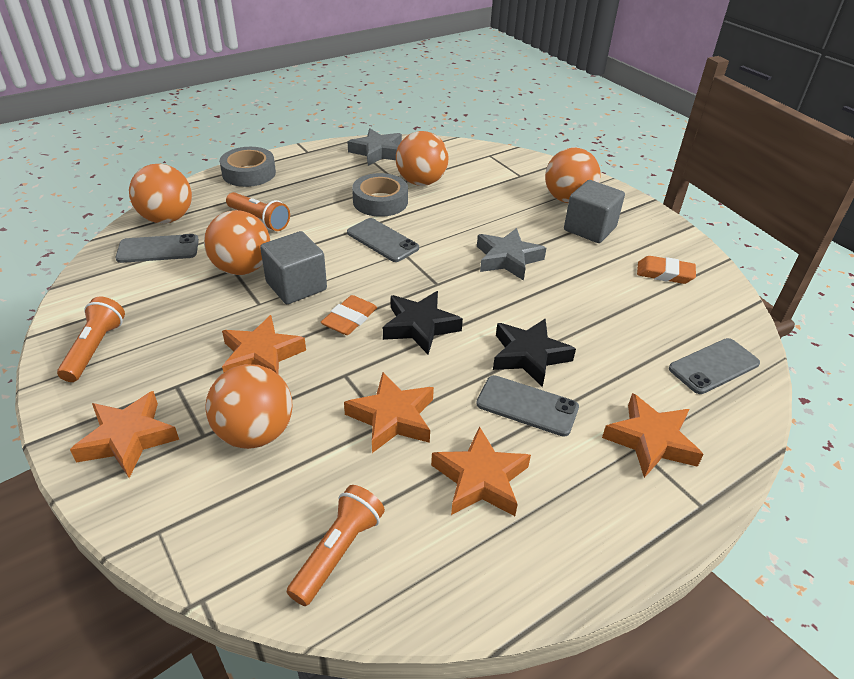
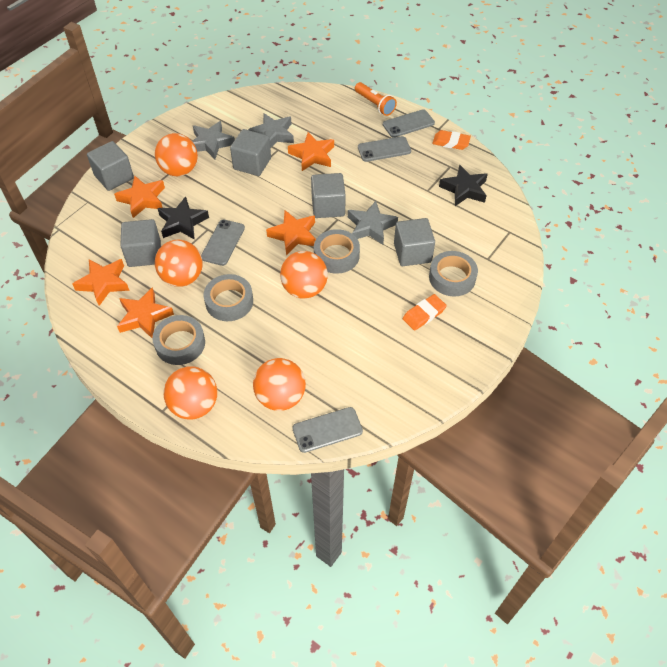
grey cube: 2 -> 5
grey star: 2 -> 3
grey tape: 2 -> 4
orange flashlight: 3 -> 1

